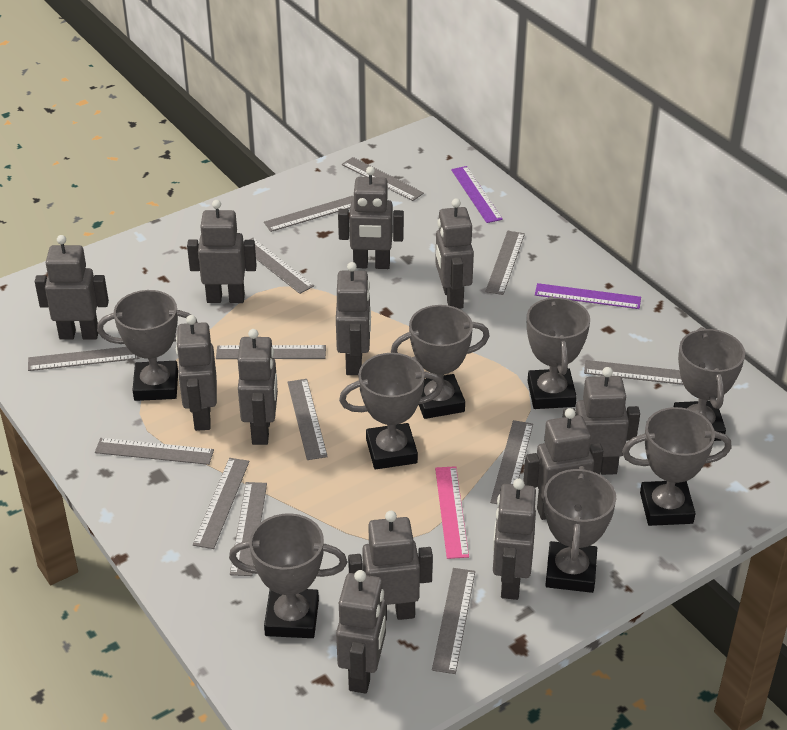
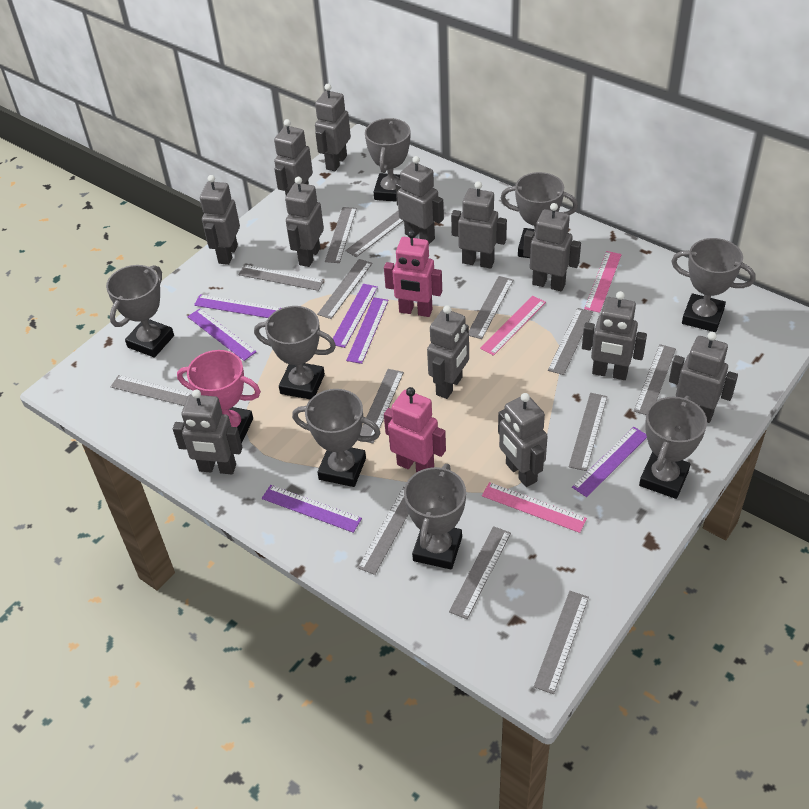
pink robot: 0 -> 2
pink ruler: 1 -> 3
pink trophy: 0 -> 1
purple ruler: 2 -> 6

